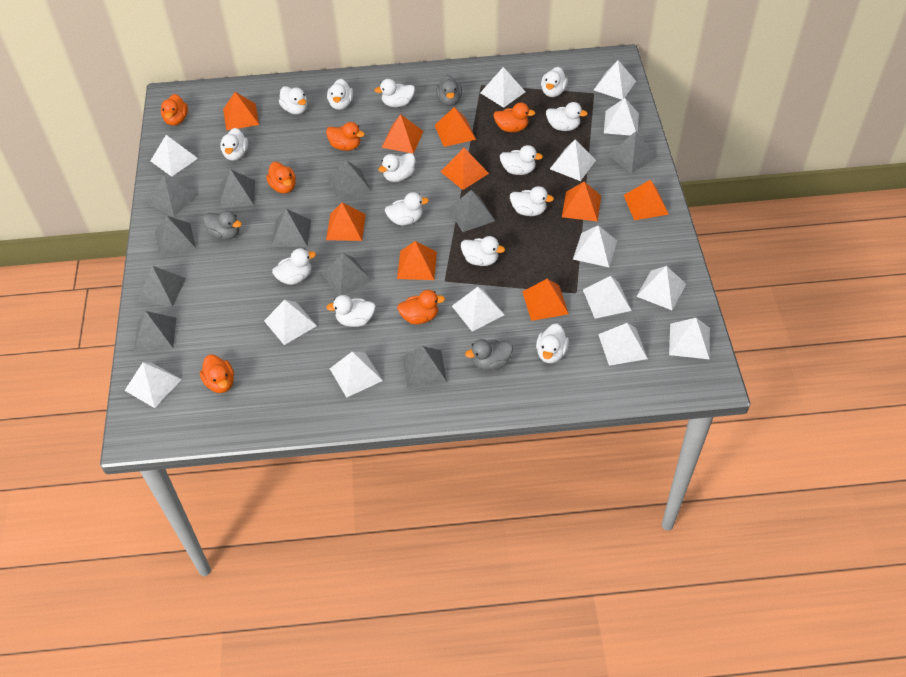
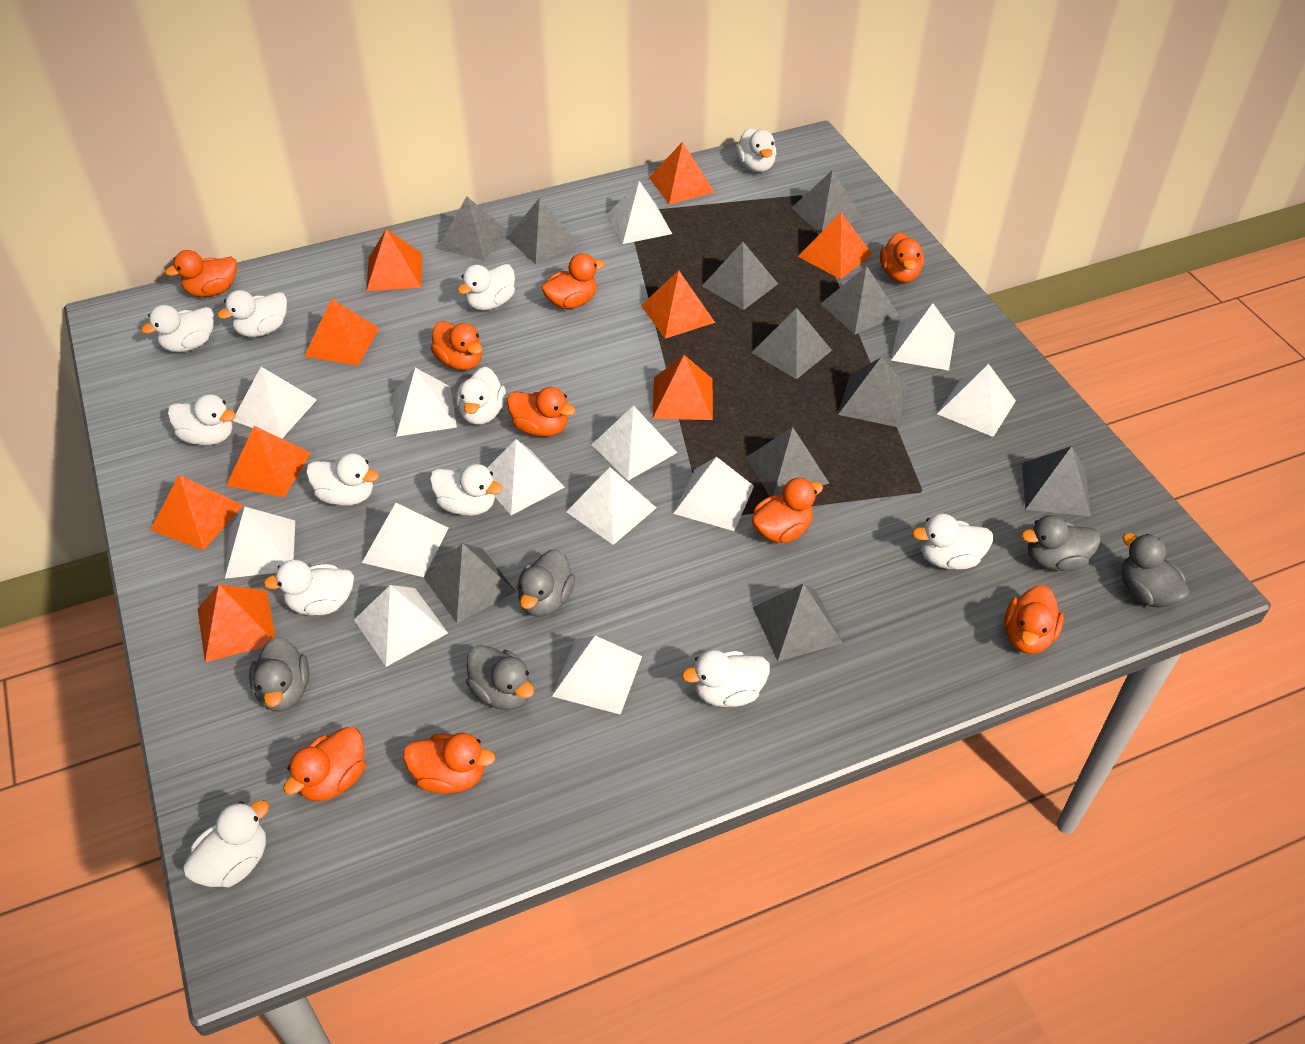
grey duck: 3 -> 5
orange duck: 6 -> 9
white duck: 14 -> 12
white pyramid: 14 -> 13

